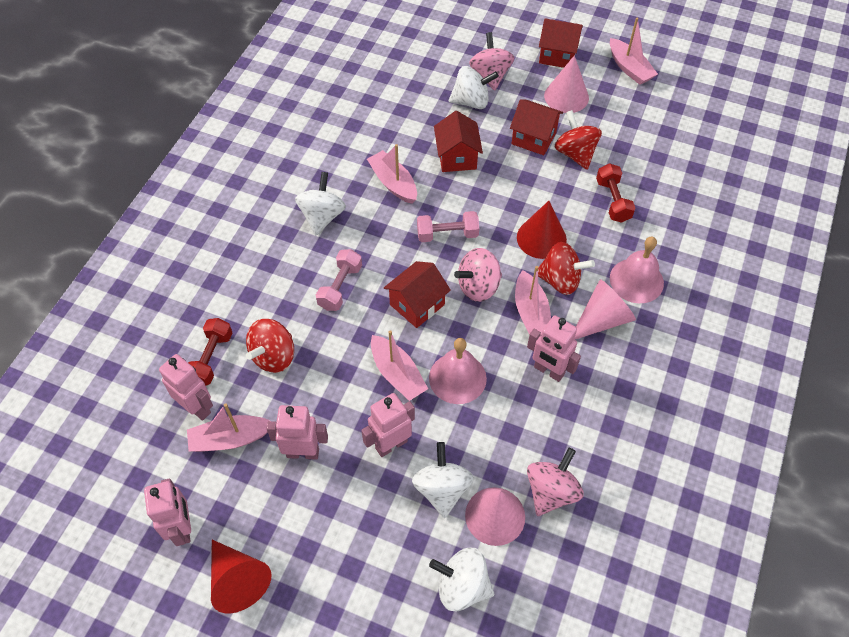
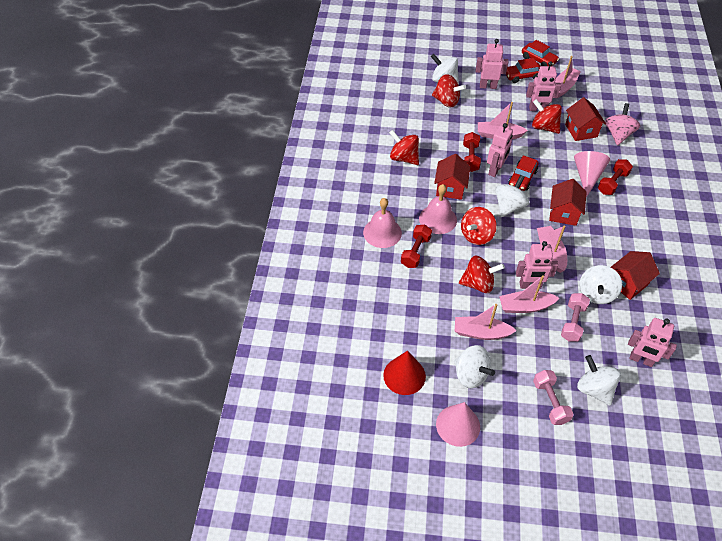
pink cone: 3 -> 2
pink spinning top: 3 -> 1
red car: 0 -> 3
red cone: 2 -> 1
red dumbbell: 2 -> 3
red spinning top: 3 -> 5
white spinning top: 4 -> 5

